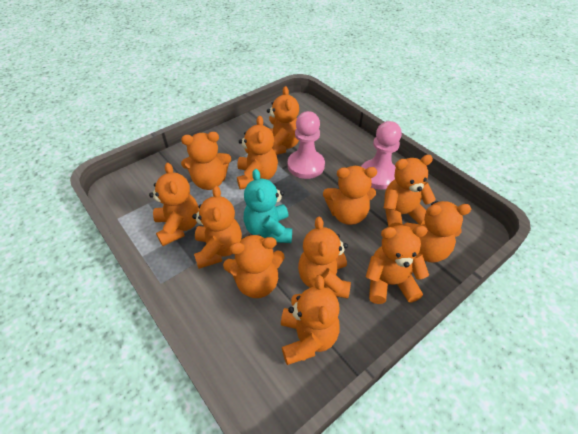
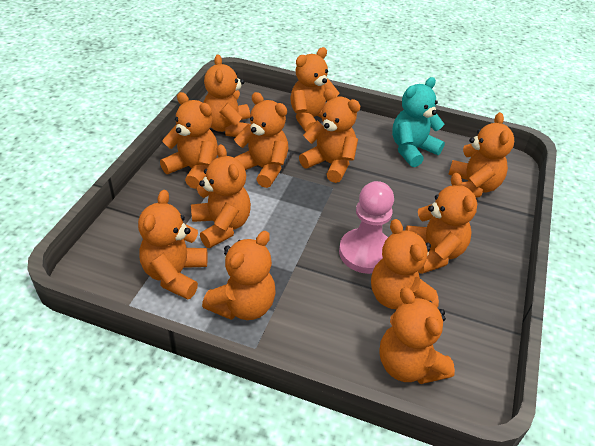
pink pawn: 2 -> 1

